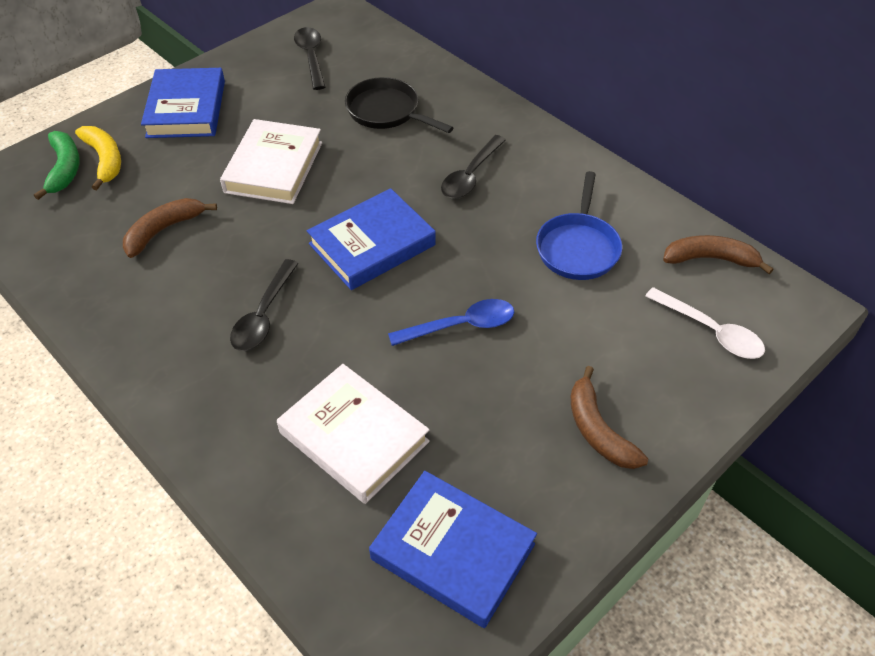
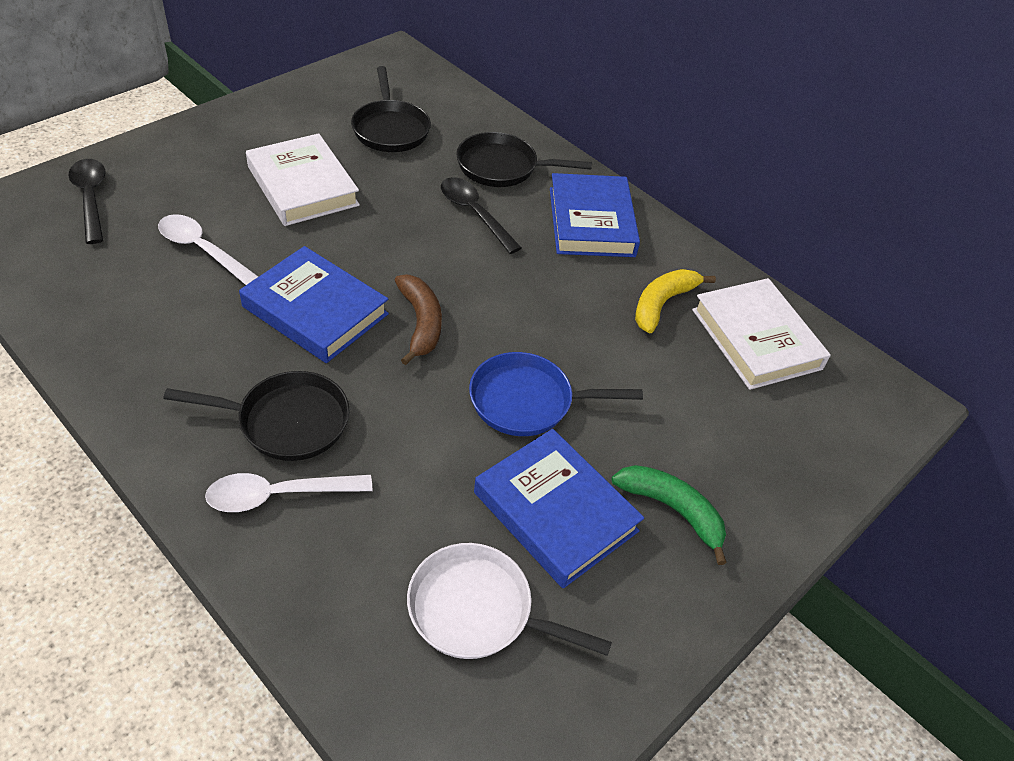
black pan: 1 -> 3
black spoon: 3 -> 2
blue spoon: 1 -> 0
brown banana: 3 -> 1
white pan: 0 -> 1
white spoon: 1 -> 2

